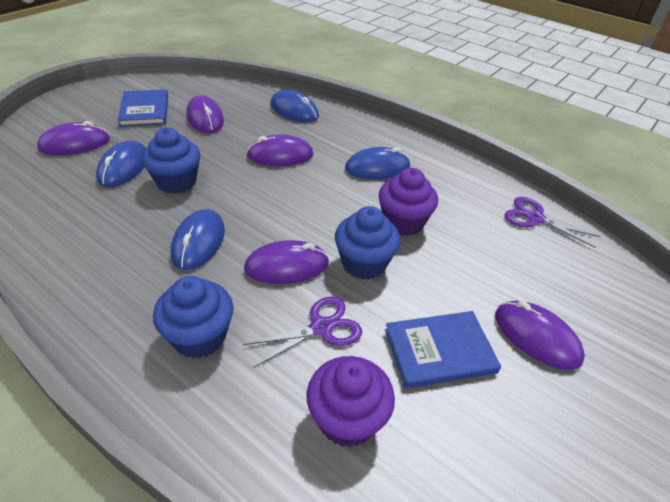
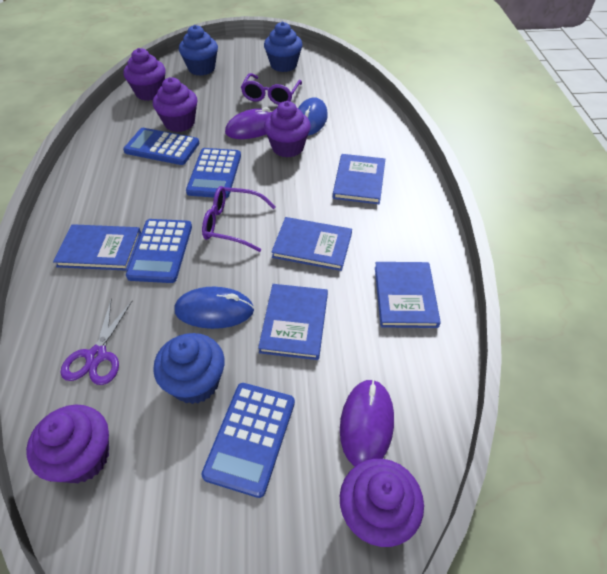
blue book: 2 -> 5
blue calculator: 0 -> 4
blue mouse: 4 -> 2
purple cupcake: 2 -> 5
purple glasses: 0 -> 2
purple mouse: 5 -> 2
purple scissors: 2 -> 1

